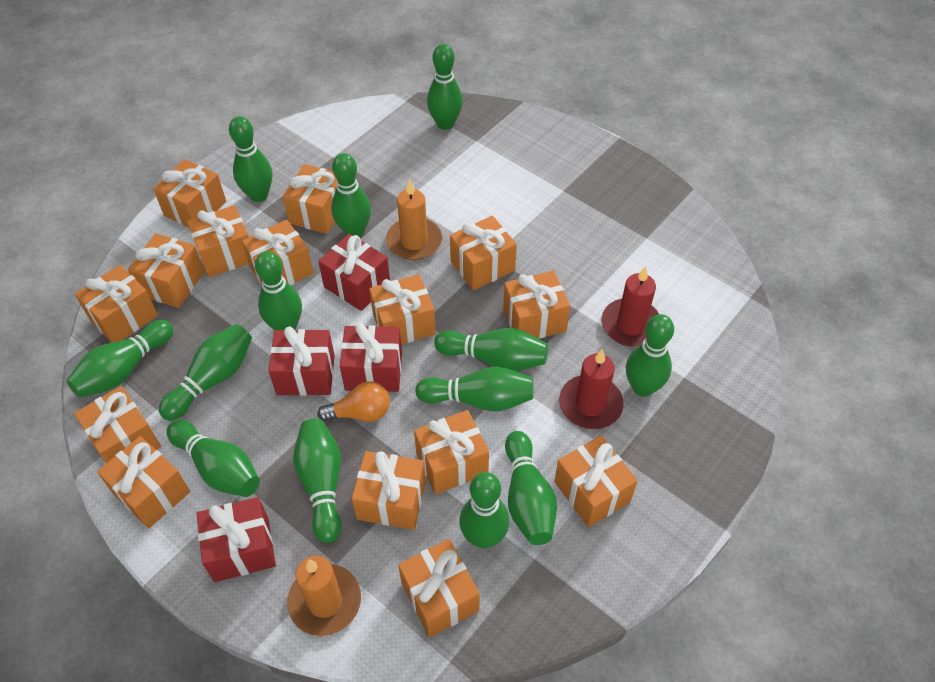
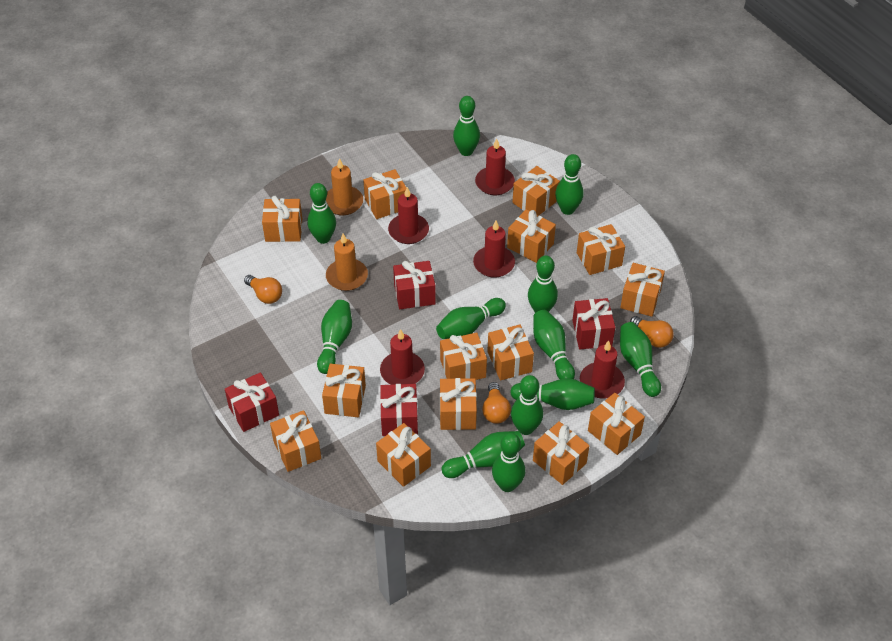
green bowling pin: 13 -> 12
orange gift: 15 -> 14
orange light bulb: 1 -> 3
red candle: 2 -> 5

